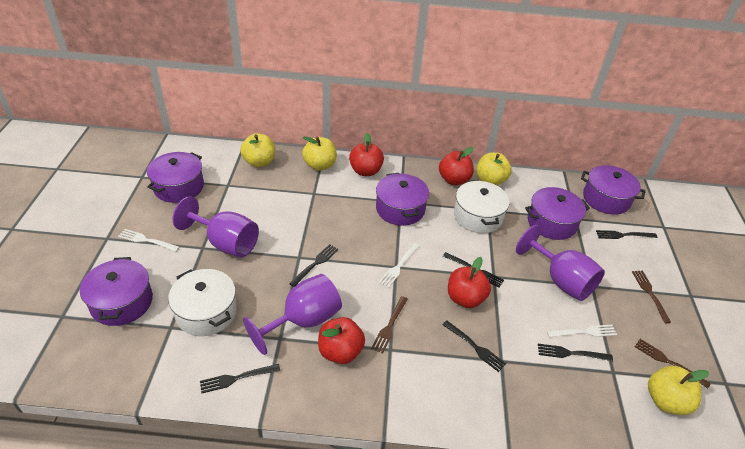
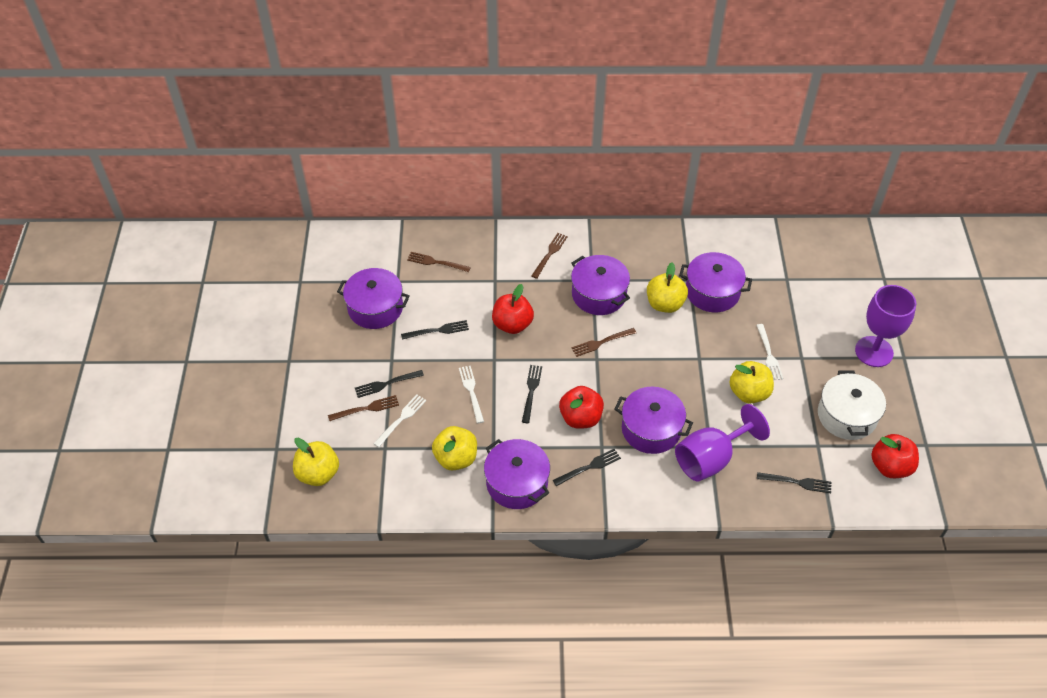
black fork: 6 -> 5
brown fork: 3 -> 4
purple goblet: 3 -> 2
red apple: 4 -> 3
white pot: 2 -> 1

